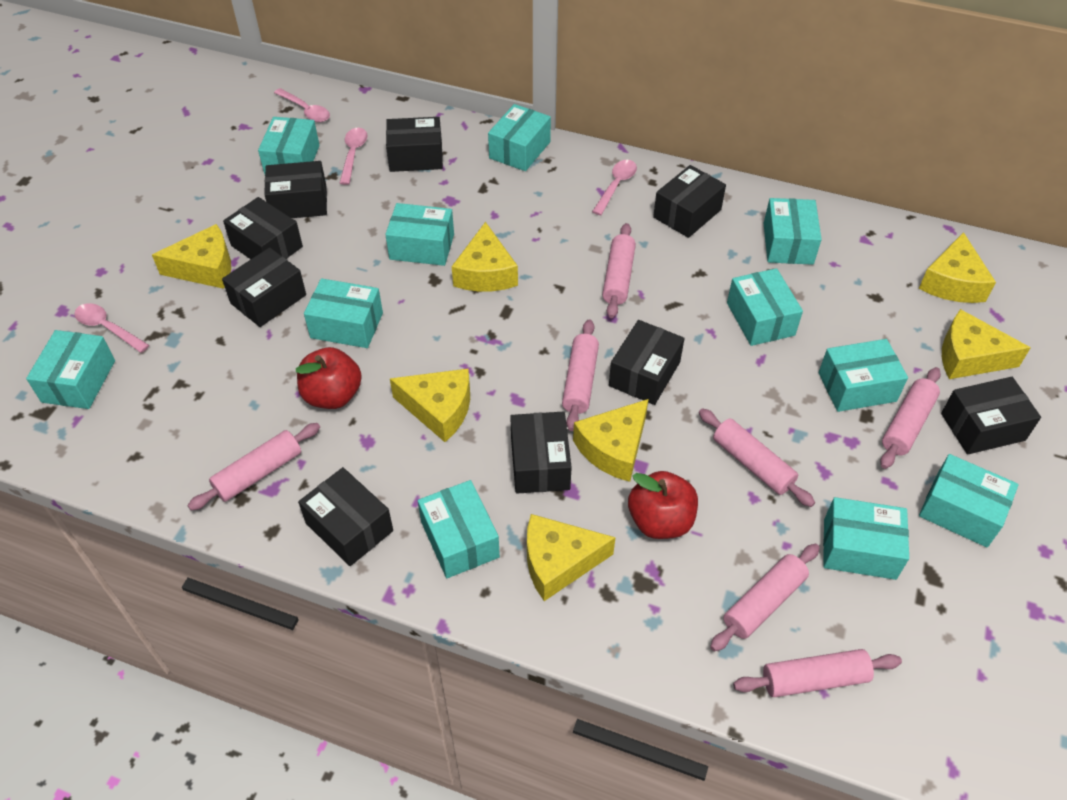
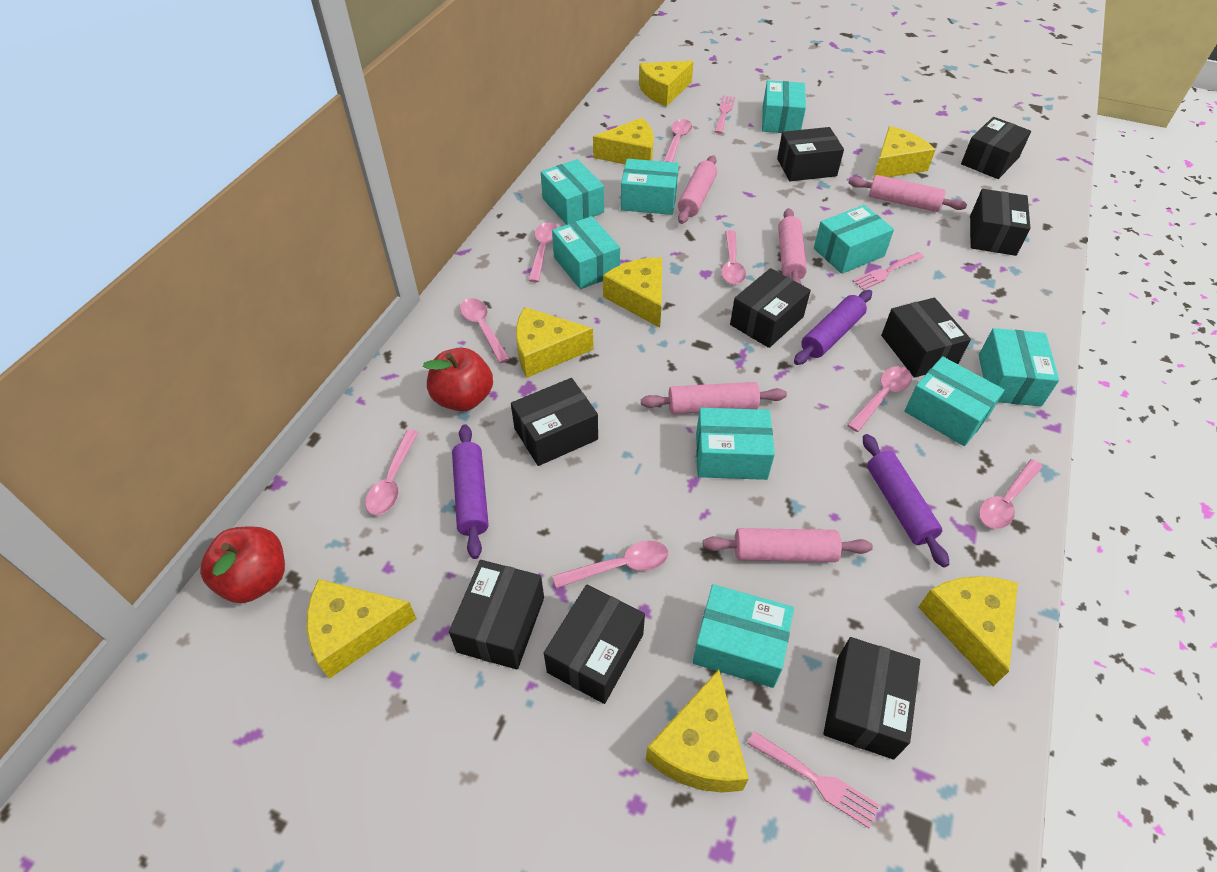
pink fork: 0 -> 3
pink rolling pin: 7 -> 5
pink spoon: 4 -> 8
purple rolling pin: 0 -> 3
turquoise box: 11 -> 9
yellow cheese: 7 -> 8

